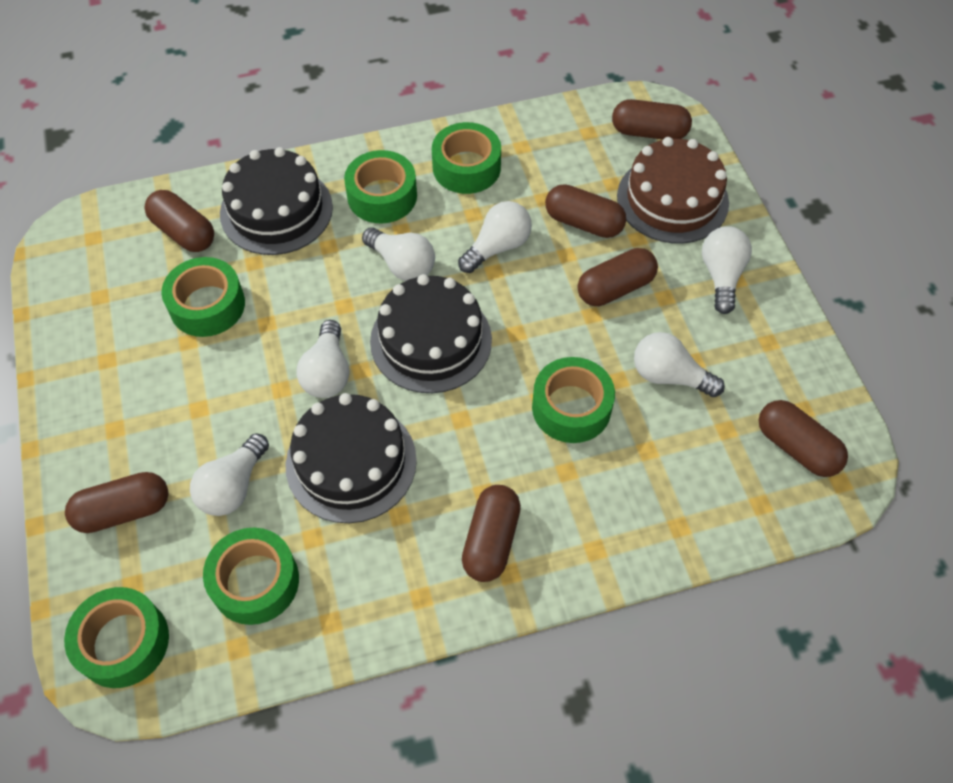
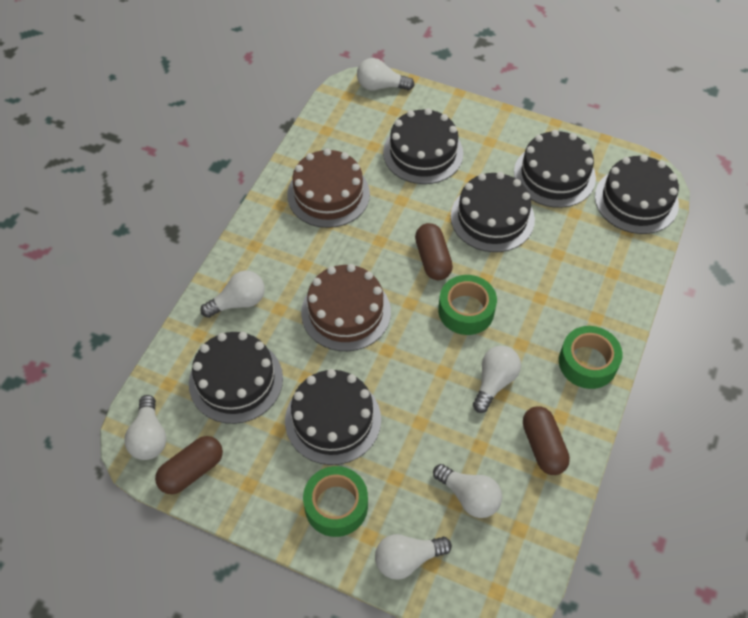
black cake: 3 -> 6
brown cake: 1 -> 2
brown capsule: 7 -> 3
green tape: 6 -> 3

